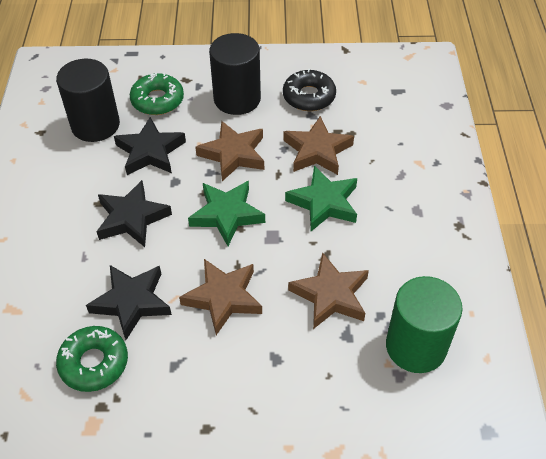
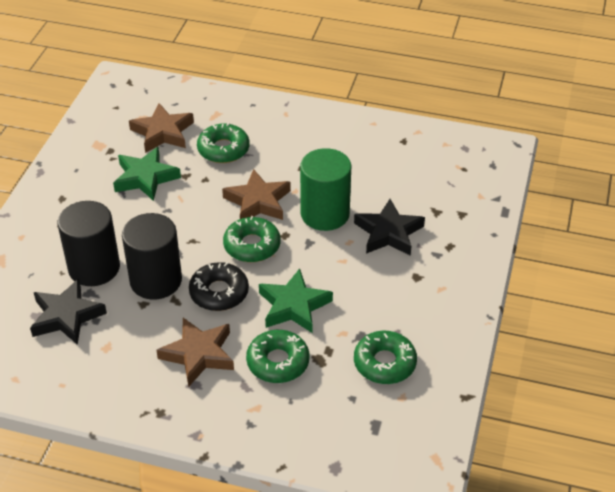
black star: 3 -> 2
brown star: 4 -> 3
green donut: 2 -> 4

